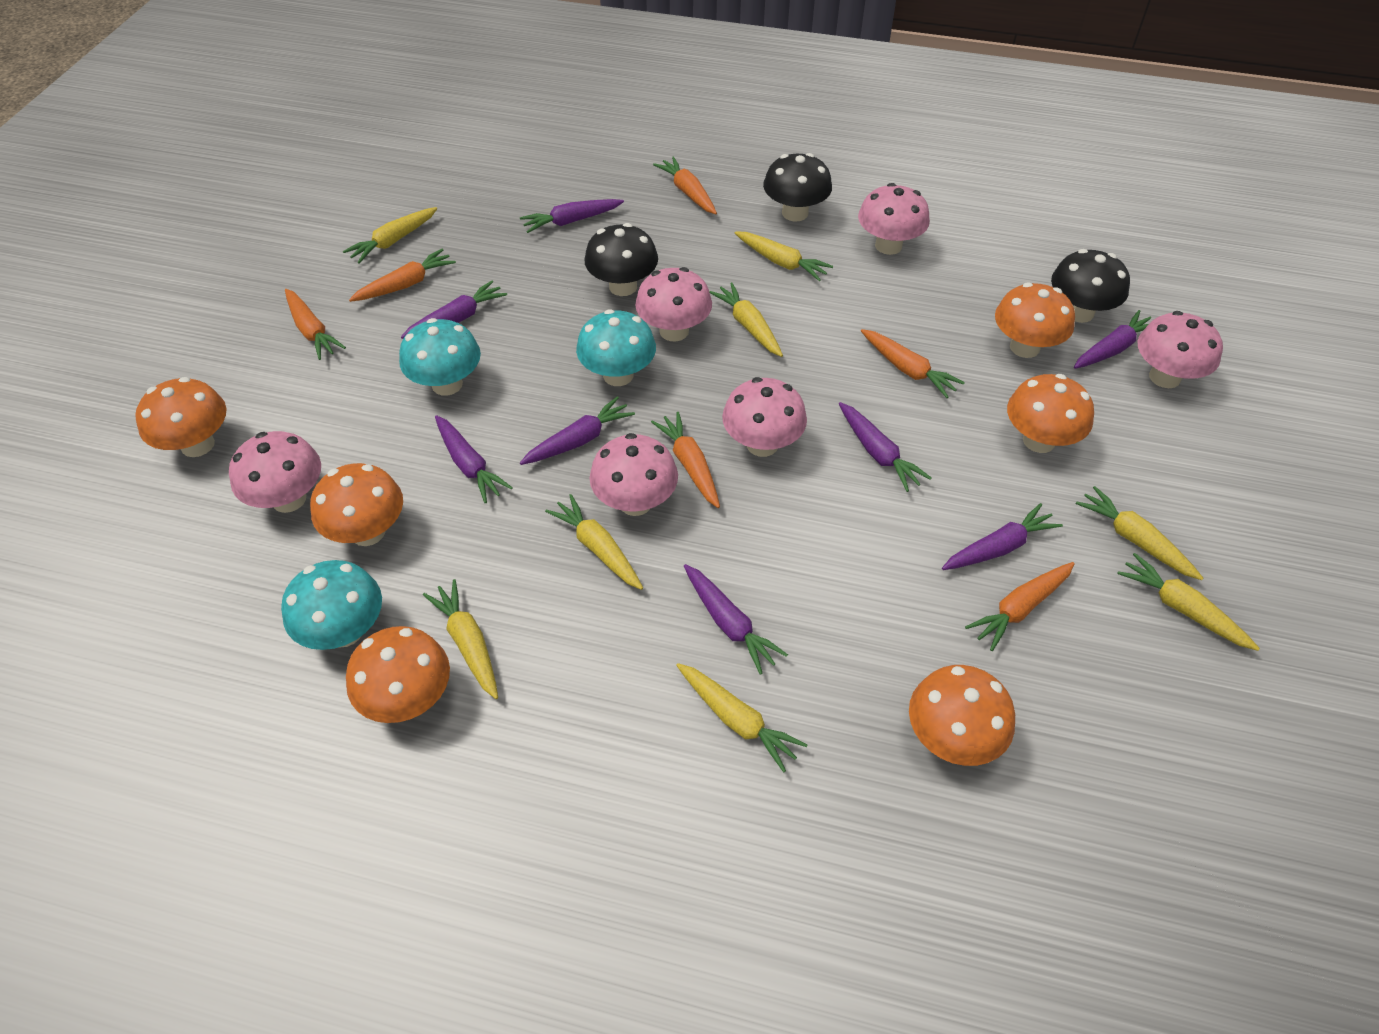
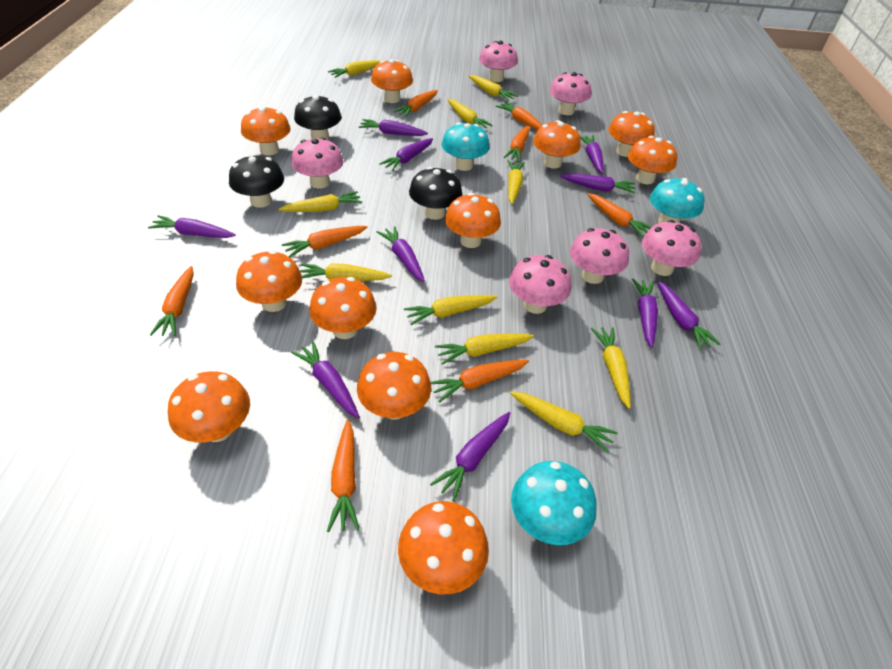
orange carrot: 6 -> 8
orange mushroom: 6 -> 11
purple carrot: 8 -> 10
yellow carrot: 8 -> 10

